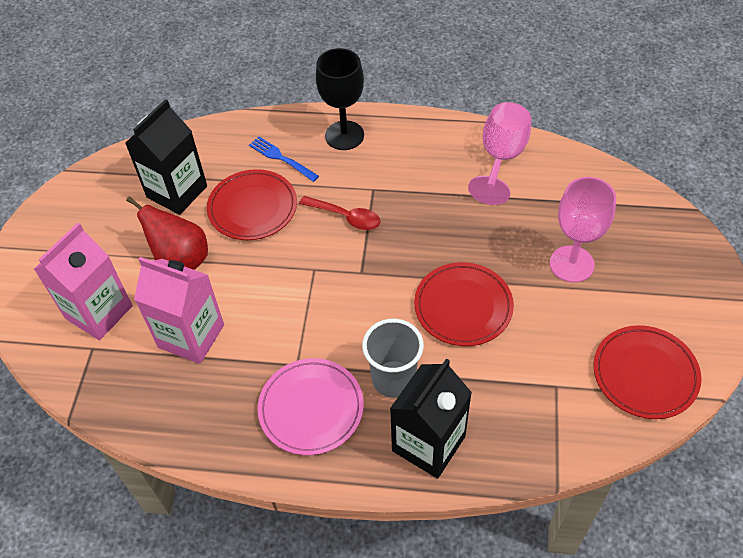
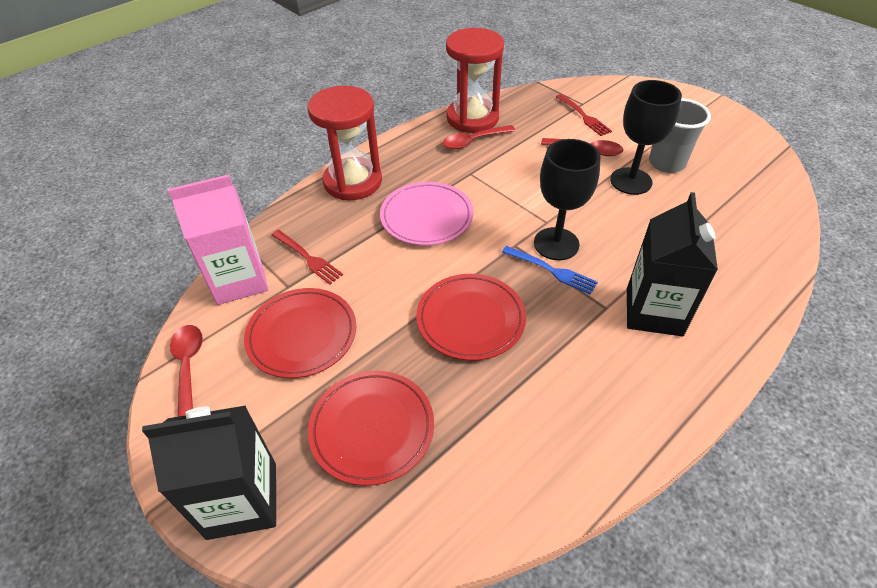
black goblet: 1 -> 2
pink carton: 2 -> 1
pink goblet: 2 -> 0
red fork: 0 -> 2
red hourglass: 0 -> 2
red pear: 1 -> 0
red spoon: 1 -> 3

